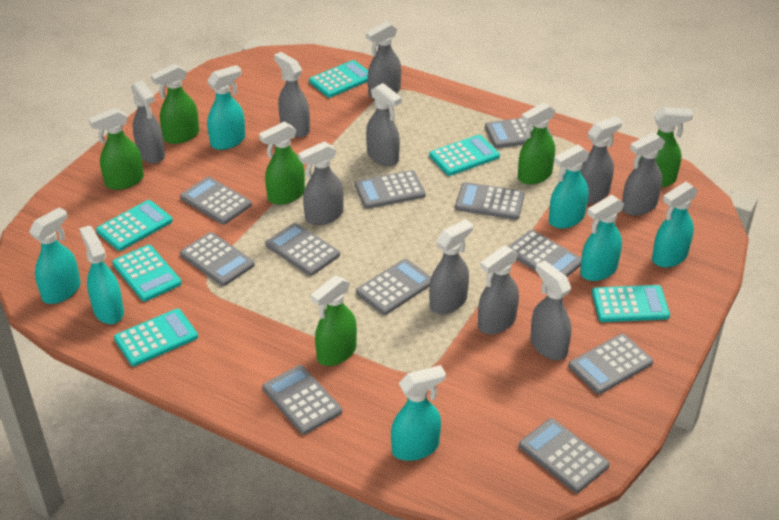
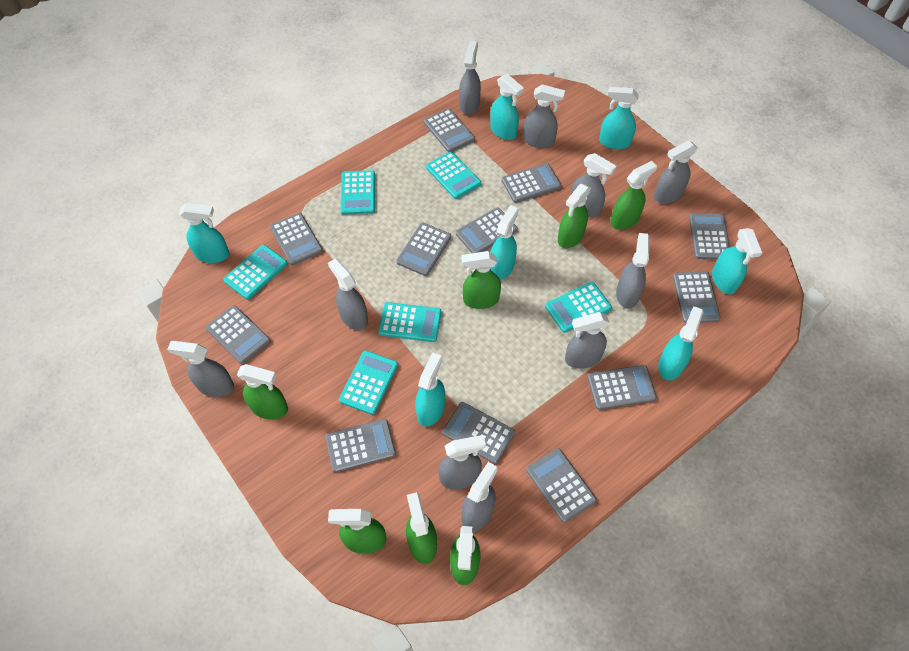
green spray bottle: 6 -> 7
grey calculator: 11 -> 12

